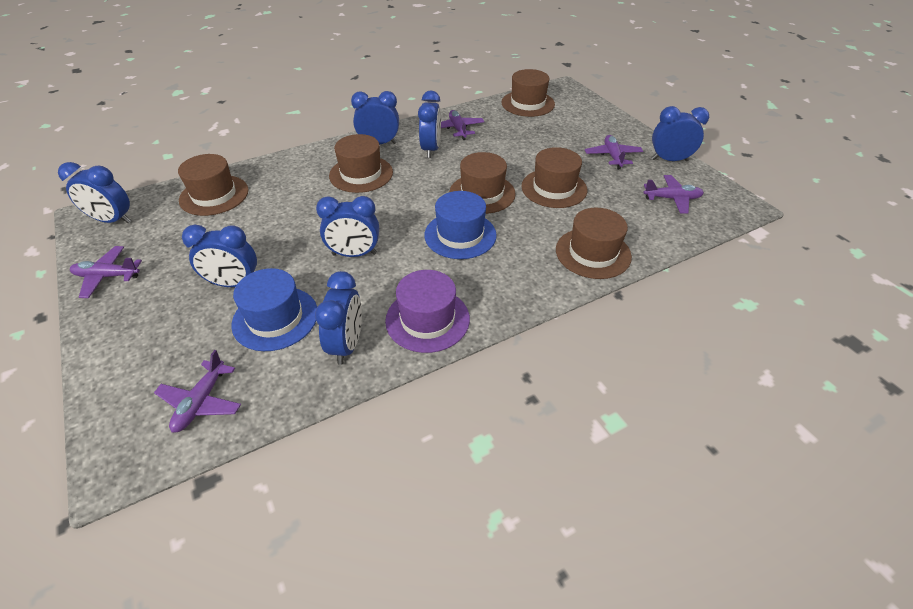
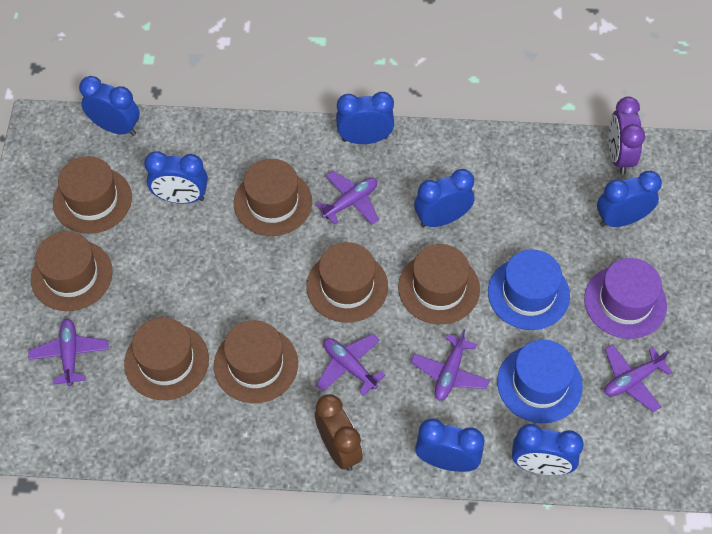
brown clock: 0 -> 1
brown hat: 6 -> 7
purple clock: 0 -> 1

